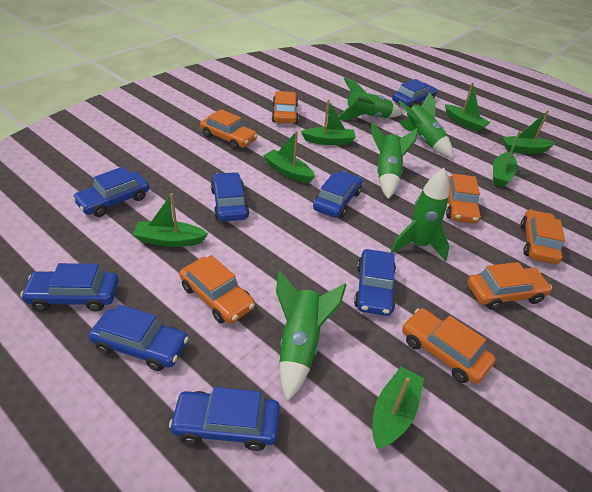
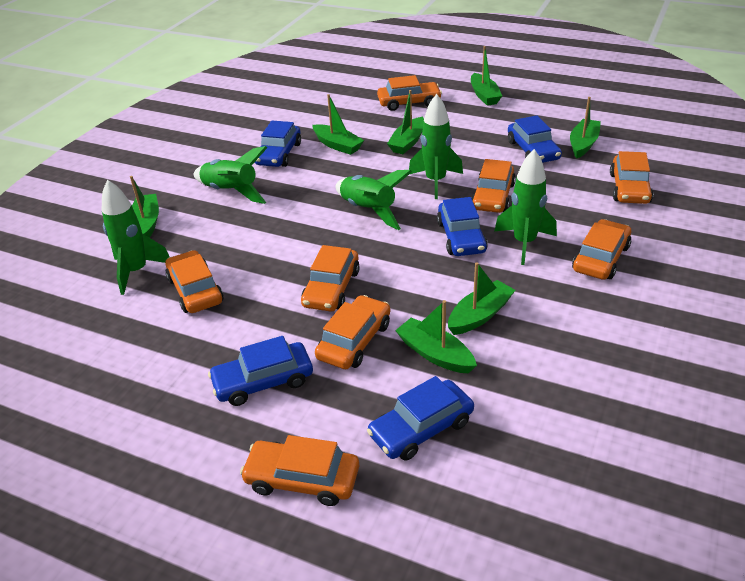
blue car: 8 -> 5
orange car: 7 -> 8

